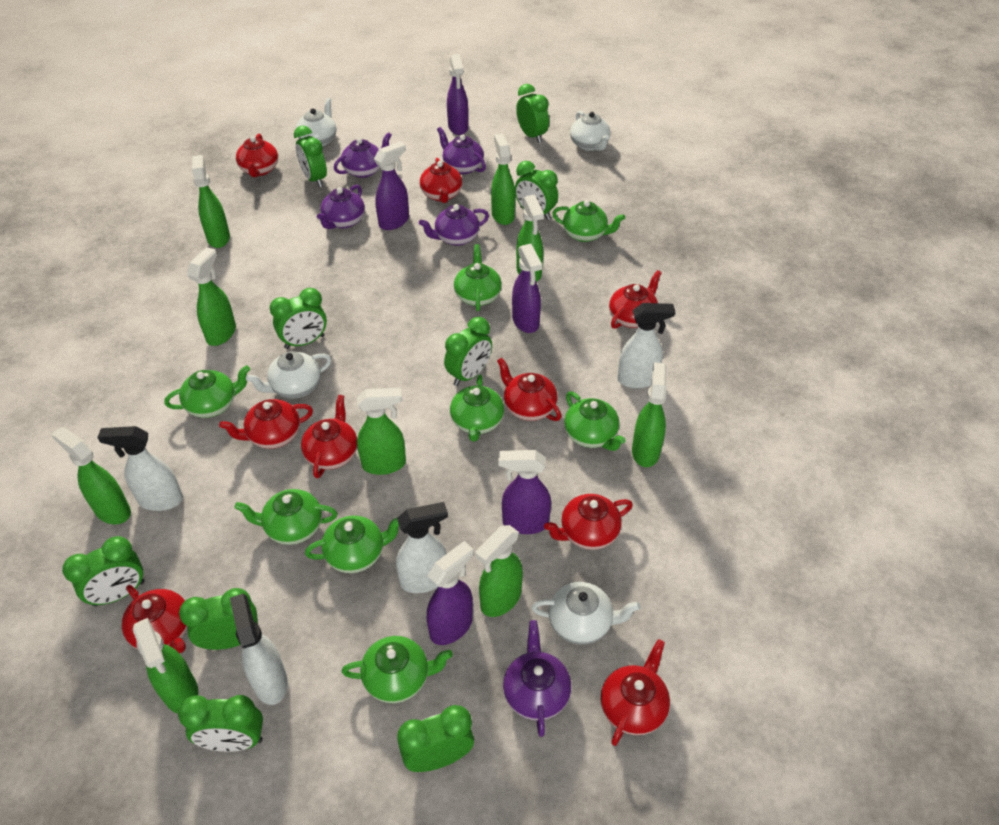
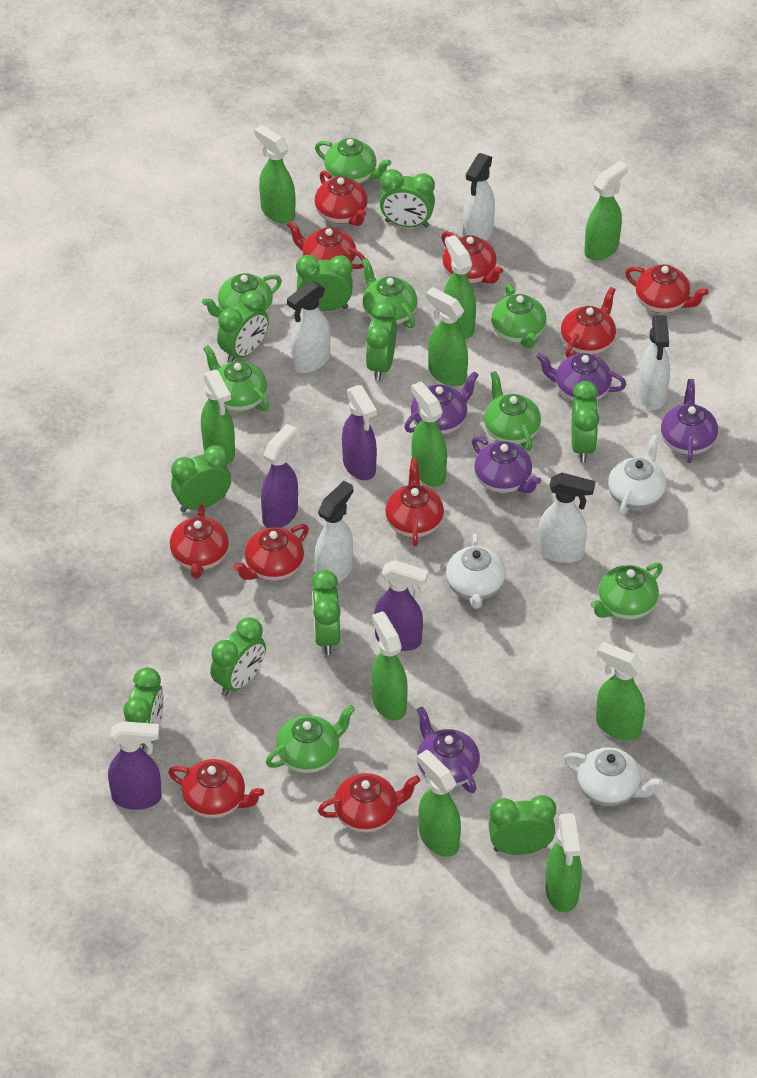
green clock: 9 -> 10
green spray bottle: 9 -> 10
purple spray bottle: 5 -> 4
red teapot: 9 -> 10
white spray bottle: 4 -> 5
white teapot: 4 -> 3

